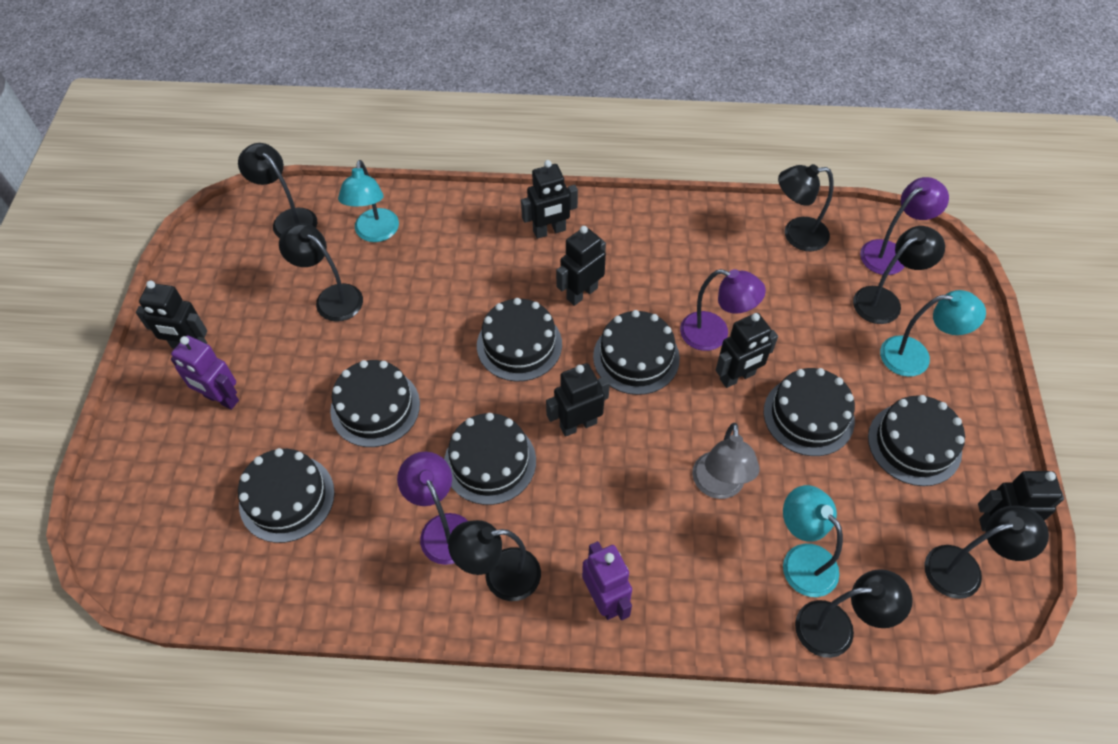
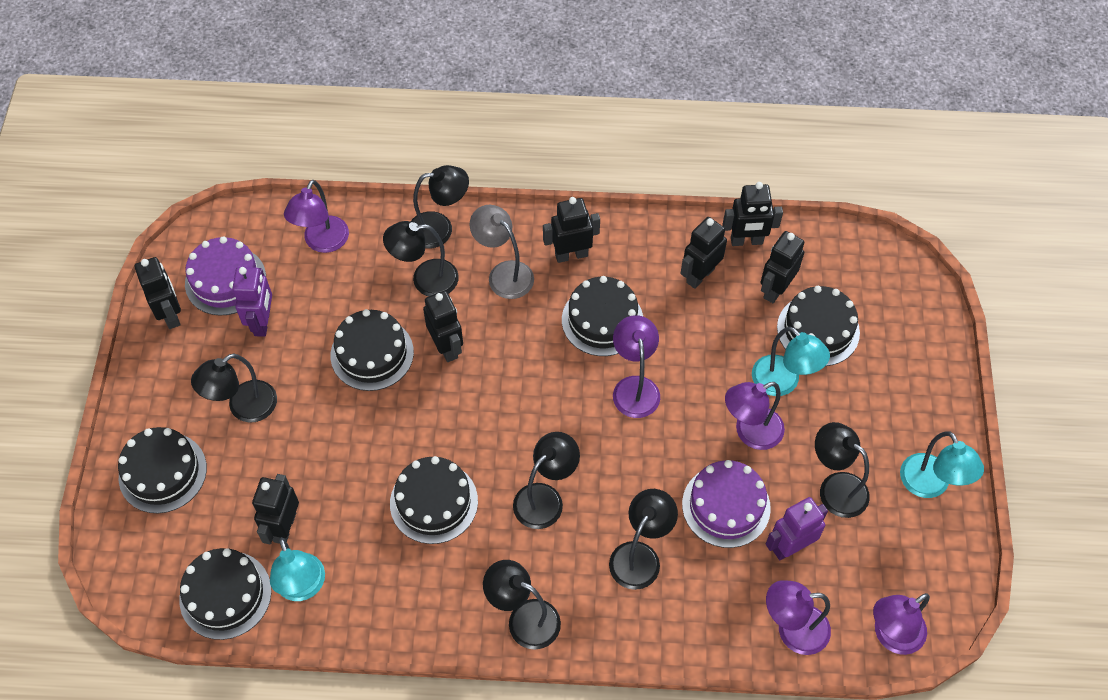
black cake: 7 -> 6
black robot: 6 -> 7
purple cake: 0 -> 2
purple lamp: 3 -> 5

